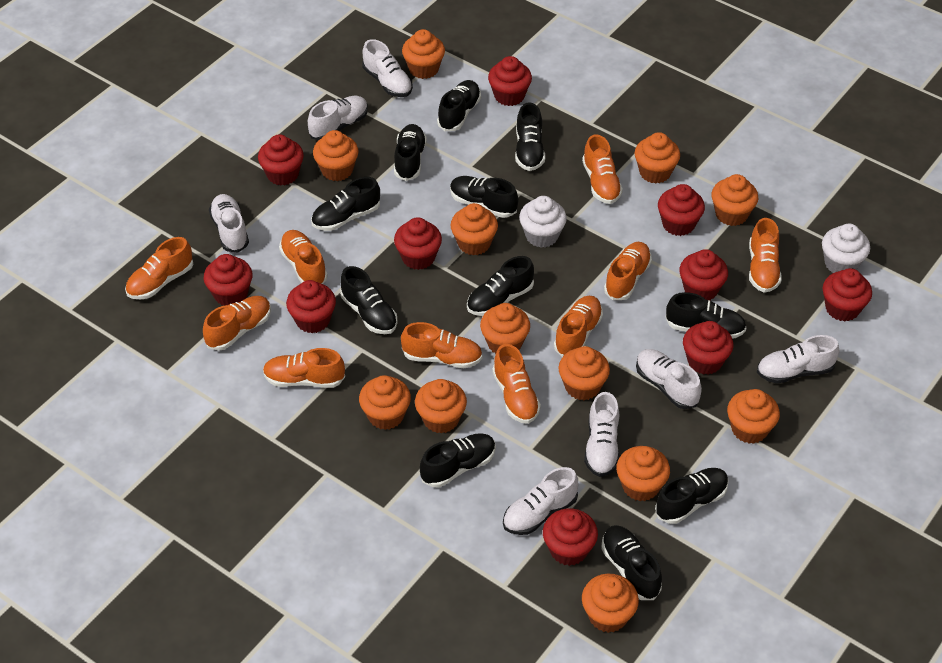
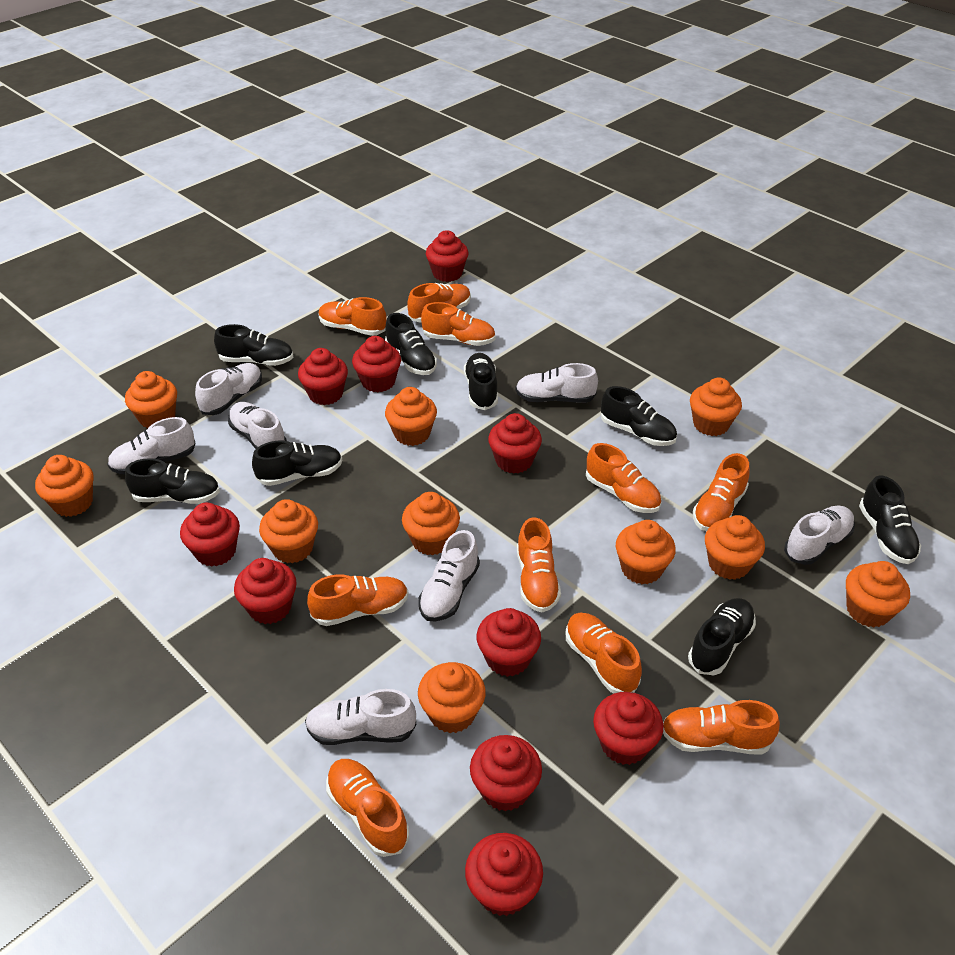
black shoe: 11 -> 8
orange cupcake: 12 -> 10
white cupcake: 2 -> 0

